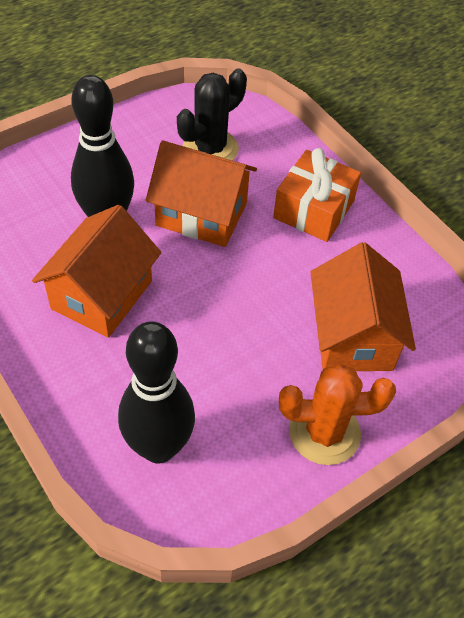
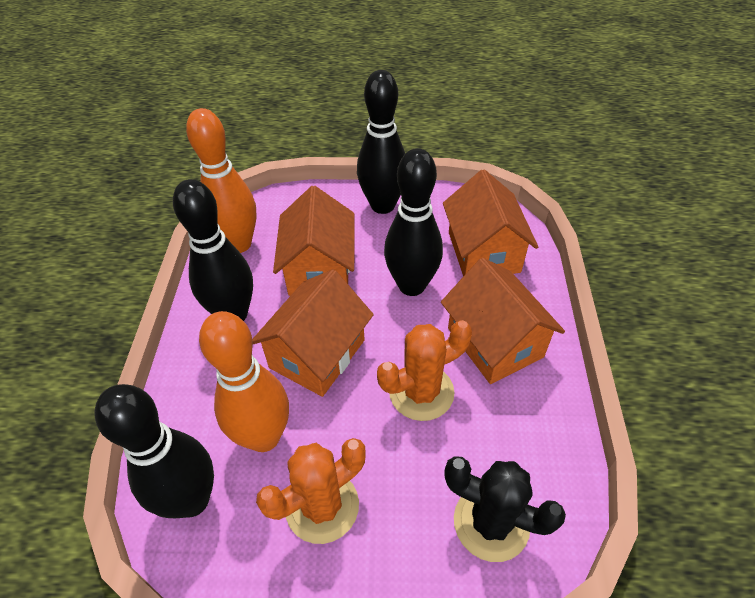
black bowling pin: 2 -> 4
orange bowling pin: 0 -> 2
orange cactus: 1 -> 2
orange gift: 1 -> 0
orange house: 3 -> 4

